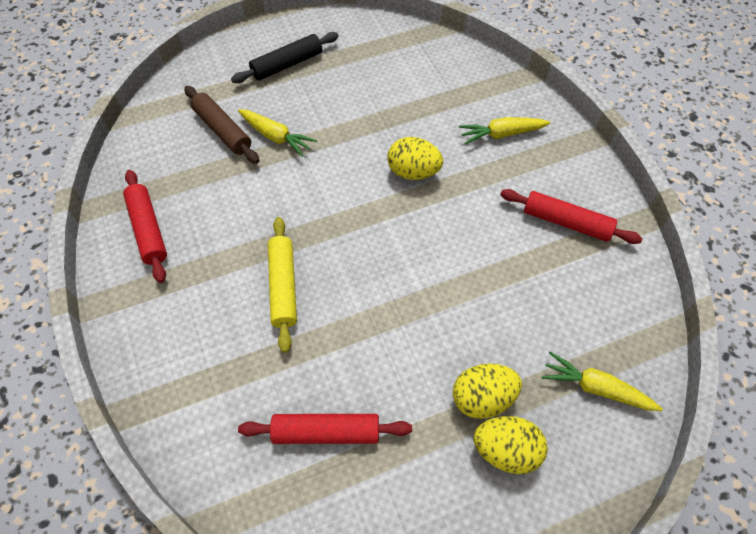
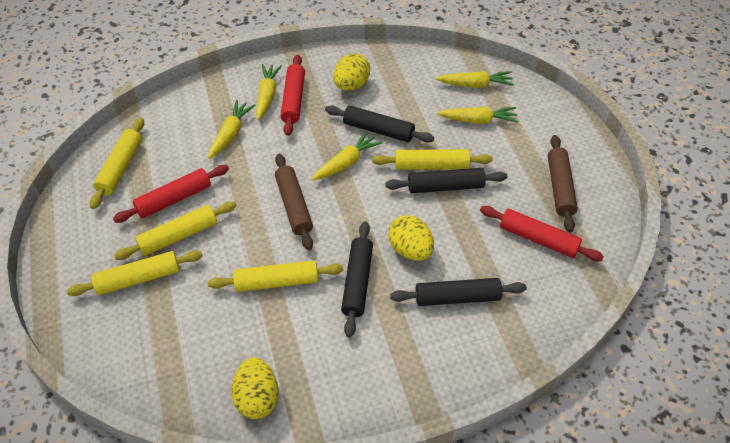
black rolling pin: 1 -> 4
brown rolling pin: 1 -> 2
yellow carrot: 3 -> 5
yellow rolling pin: 1 -> 5

